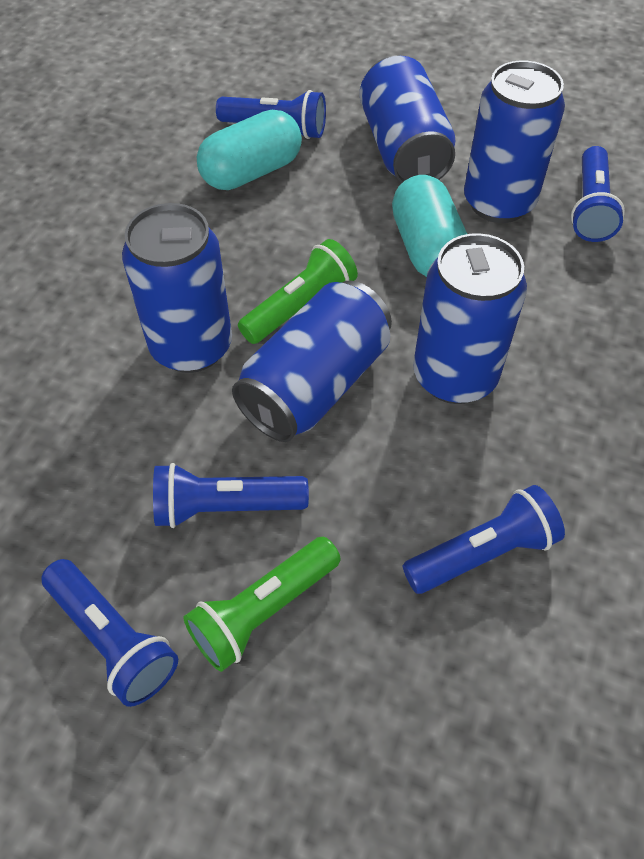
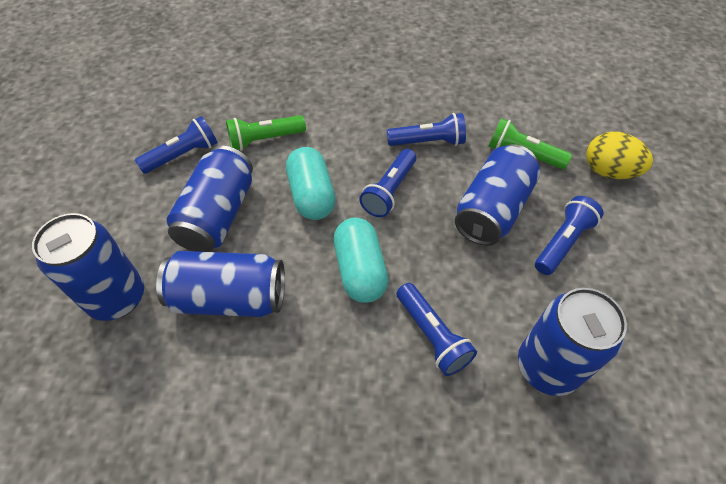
yellow egg: 0 -> 1

